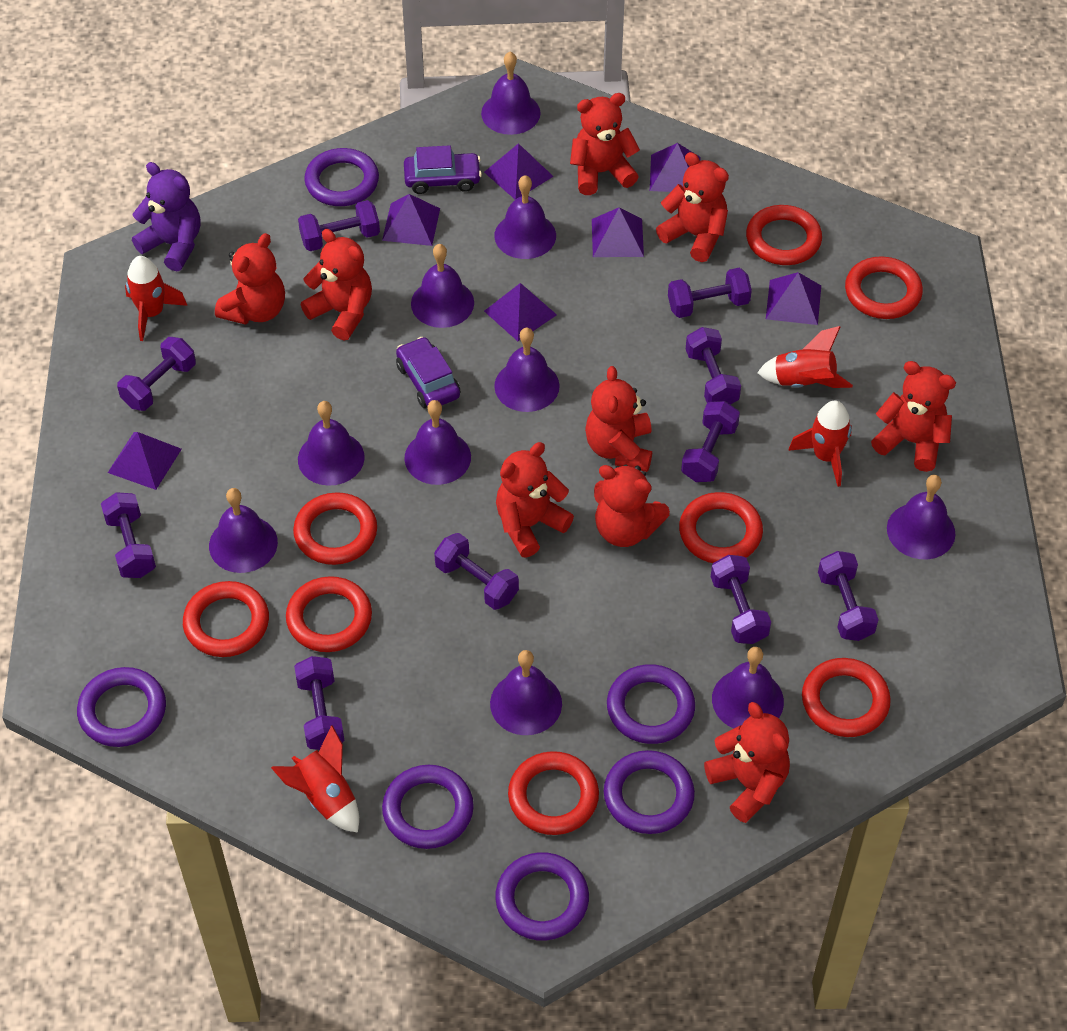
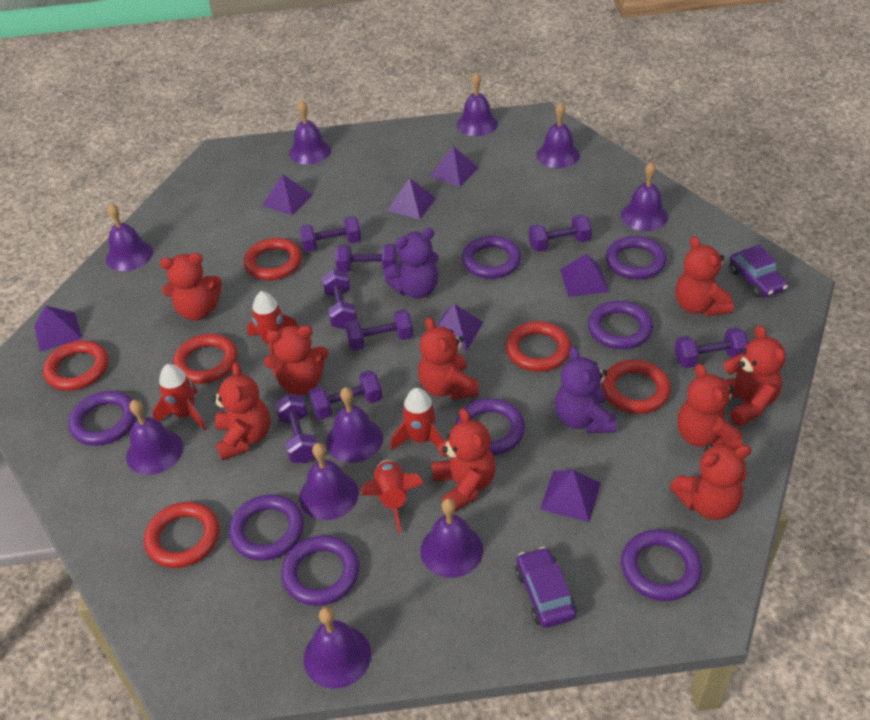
purple dumbbell: 10 -> 8
purple ring: 6 -> 8
purple teddy bear: 1 -> 2
red ring: 8 -> 6

